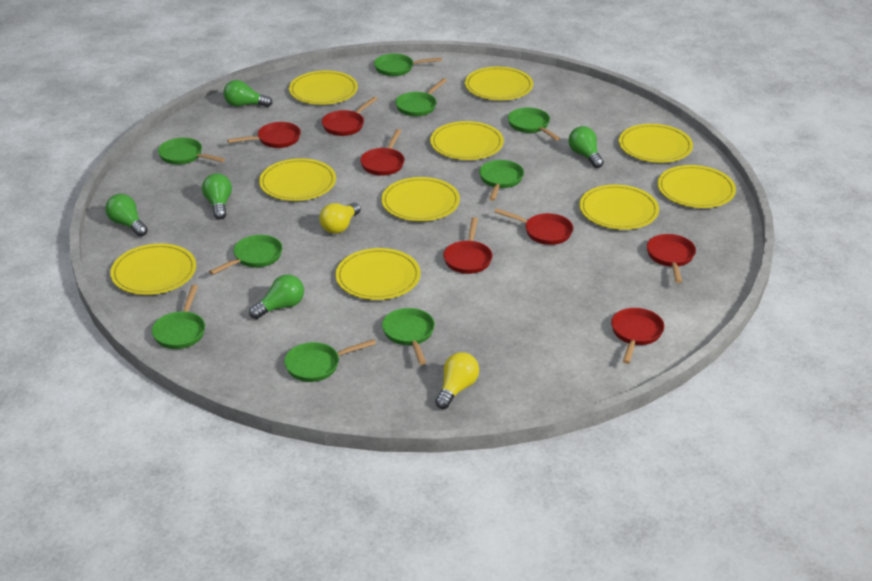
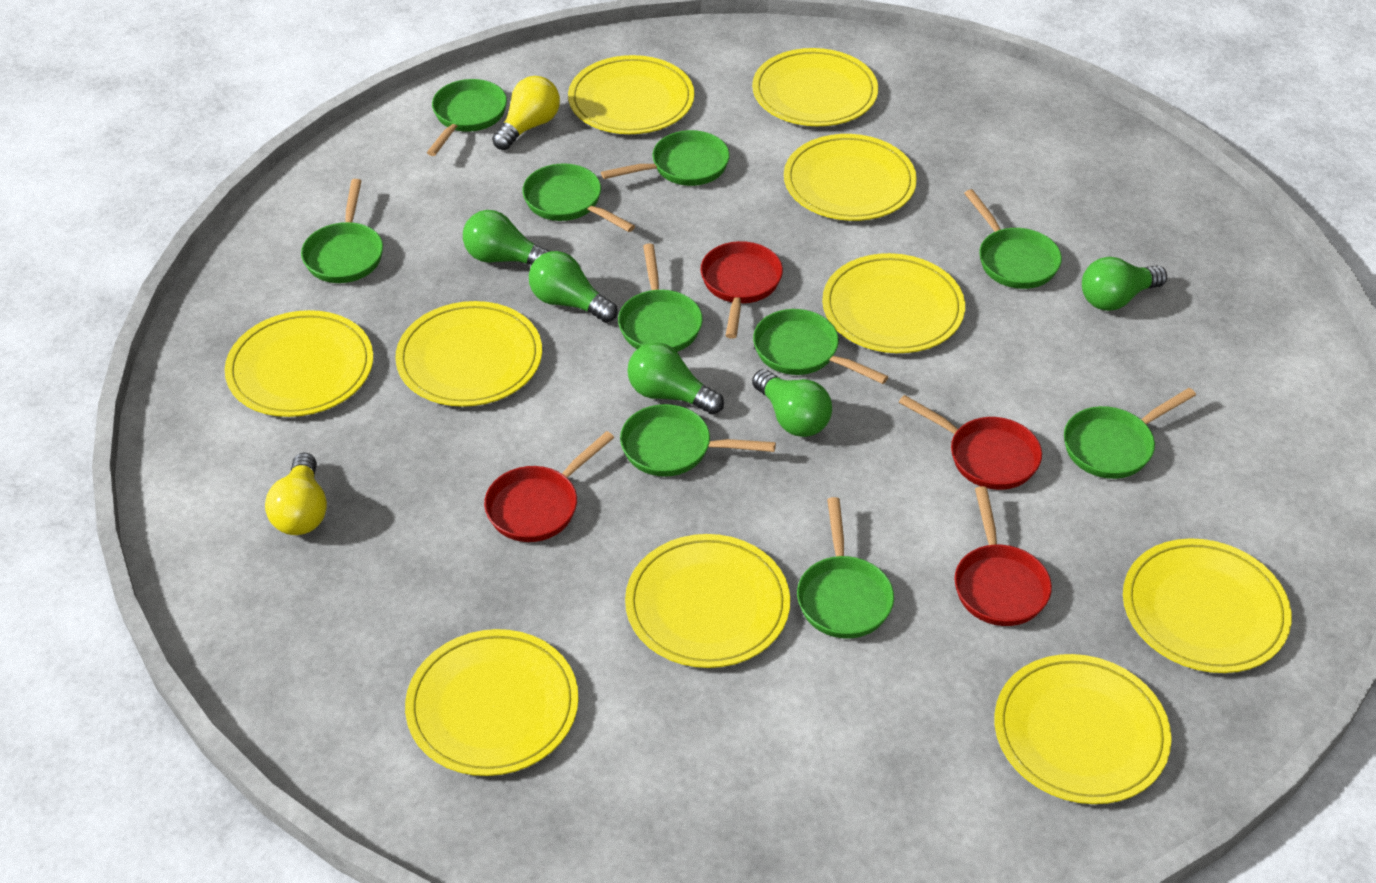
green pan: 9 -> 10
red pan: 7 -> 4

